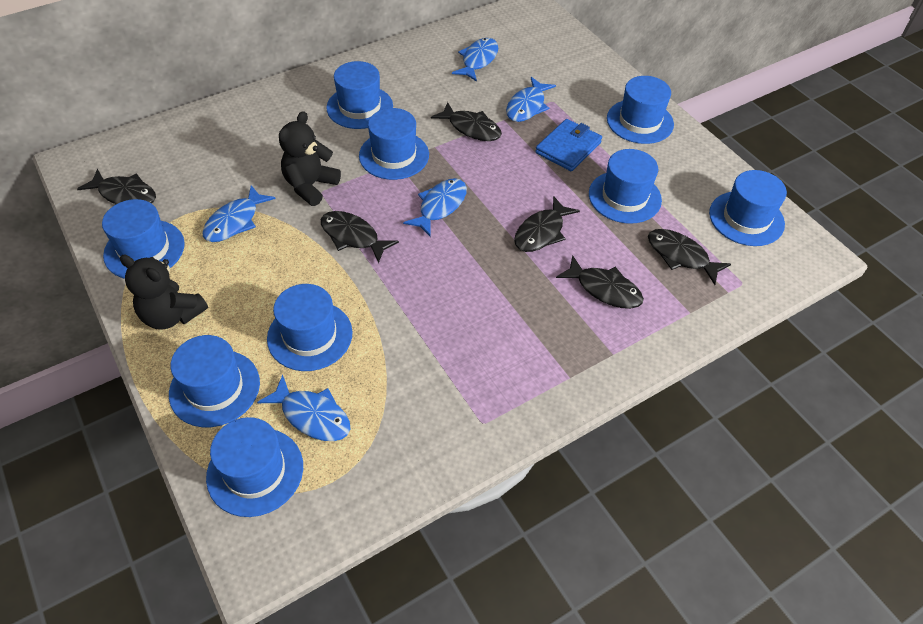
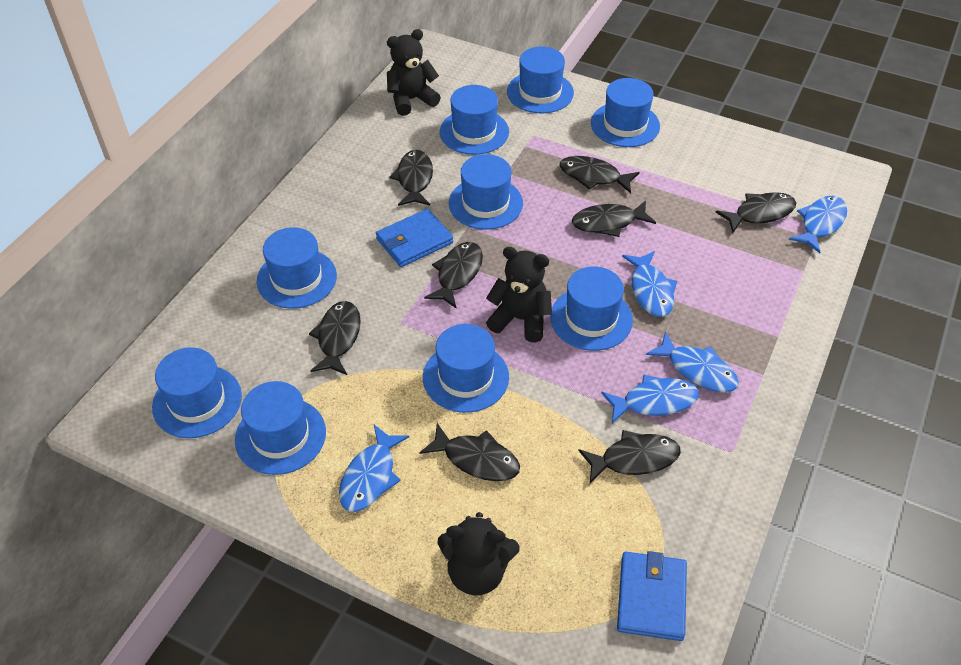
black fish: 6 -> 8
black teddy bear: 2 -> 3
blue wallet: 1 -> 2

